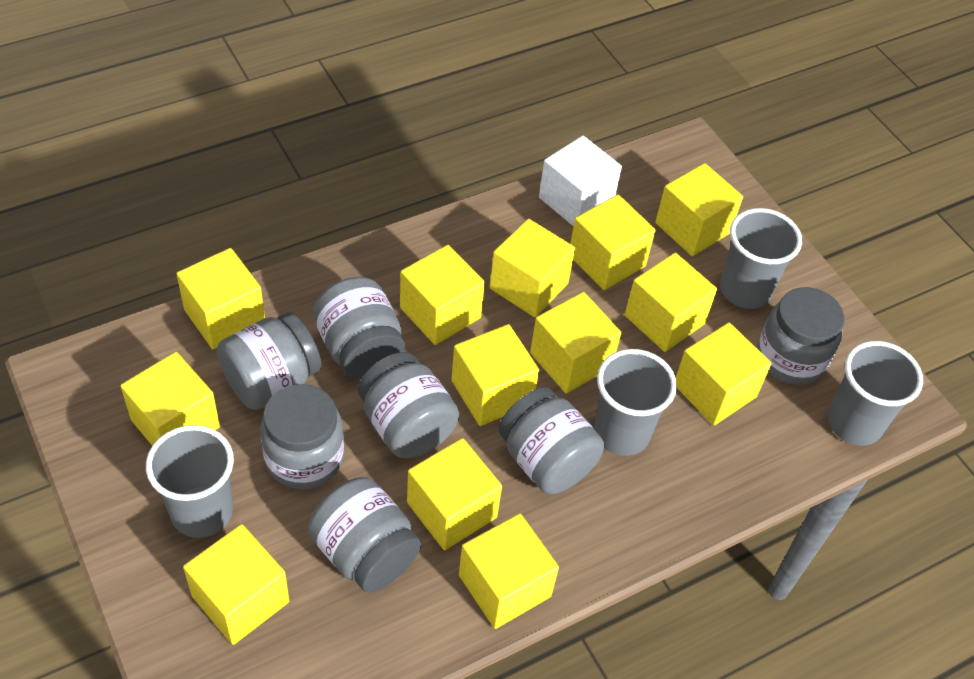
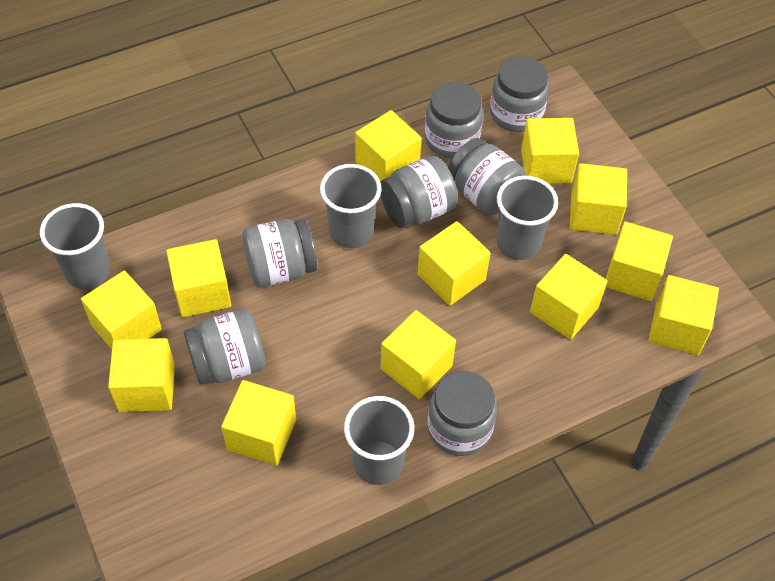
white cube: 1 -> 0
yellow cube: 13 -> 12

